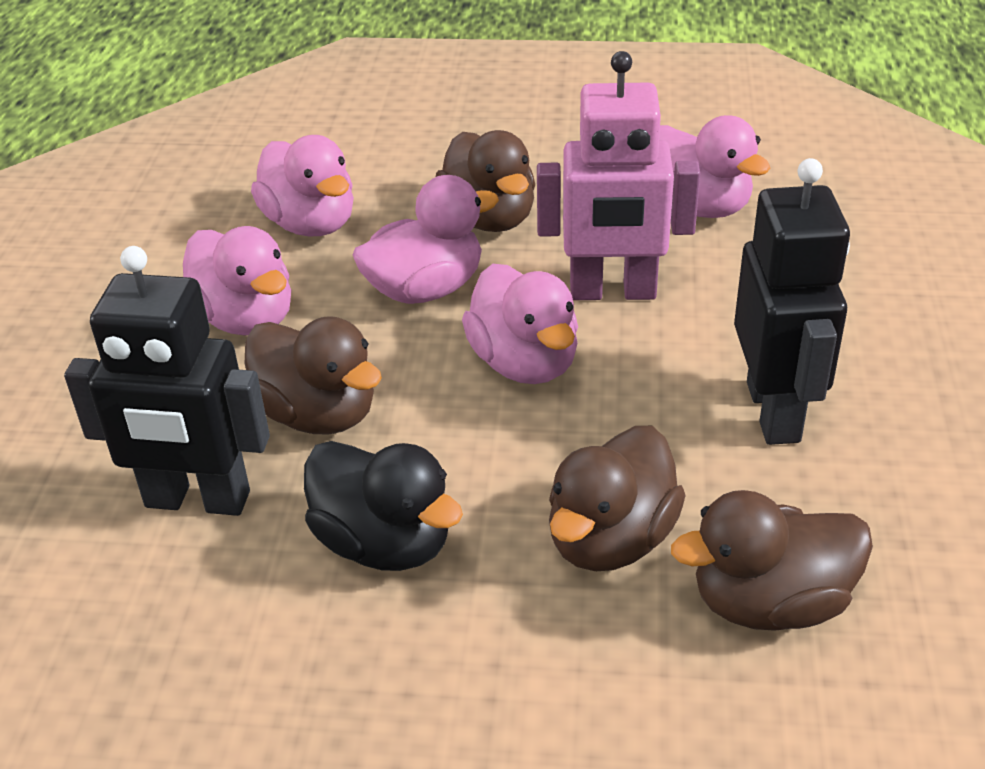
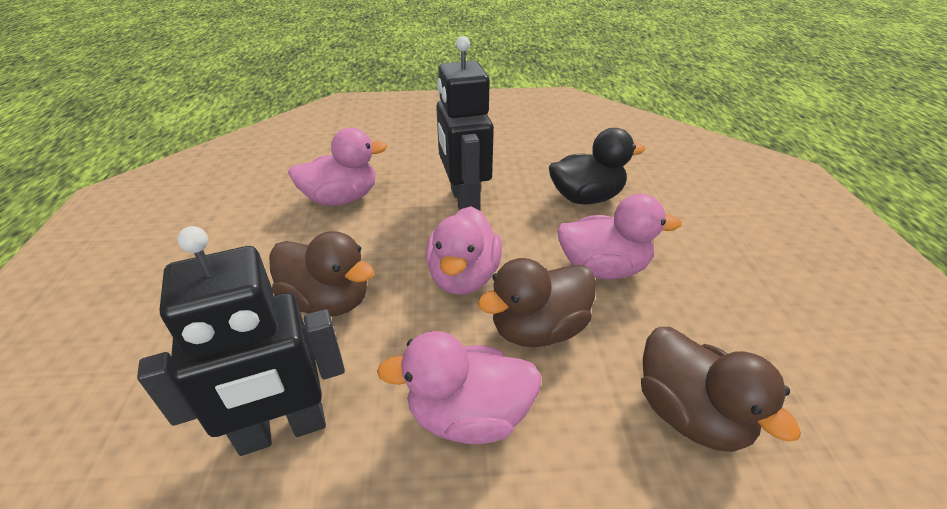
brown duck: 4 -> 3
pink duck: 5 -> 4
pink robot: 1 -> 0

